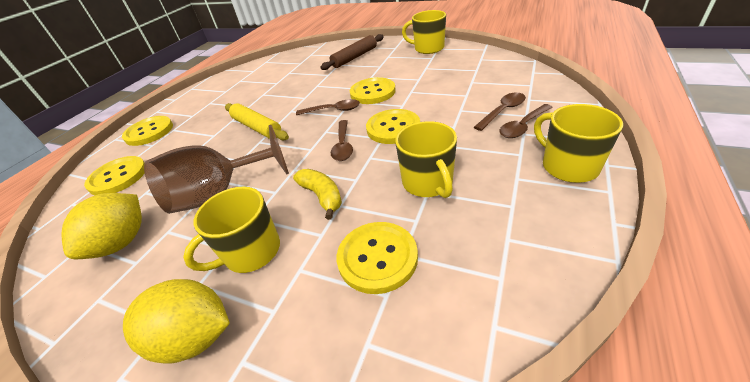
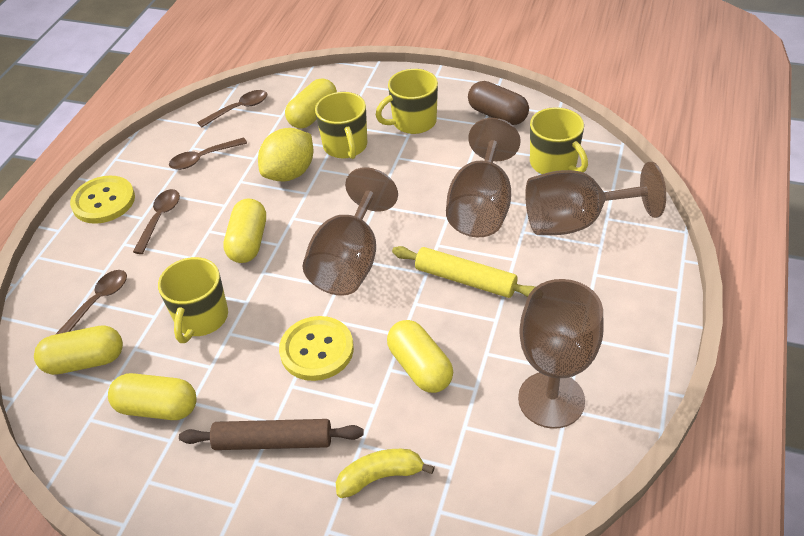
brown capsule: 0 -> 1
brown goblet: 1 -> 4
yellow button: 5 -> 2
yellow capsule: 0 -> 5
yellow lemon: 2 -> 1

